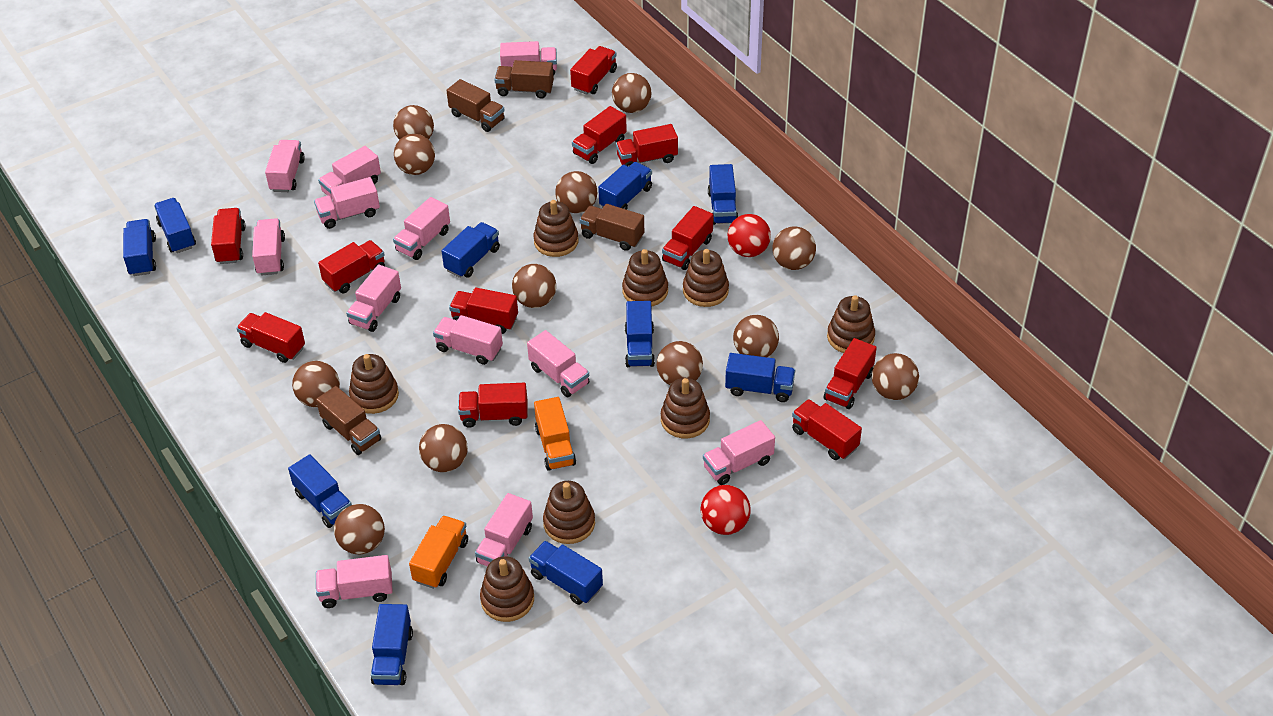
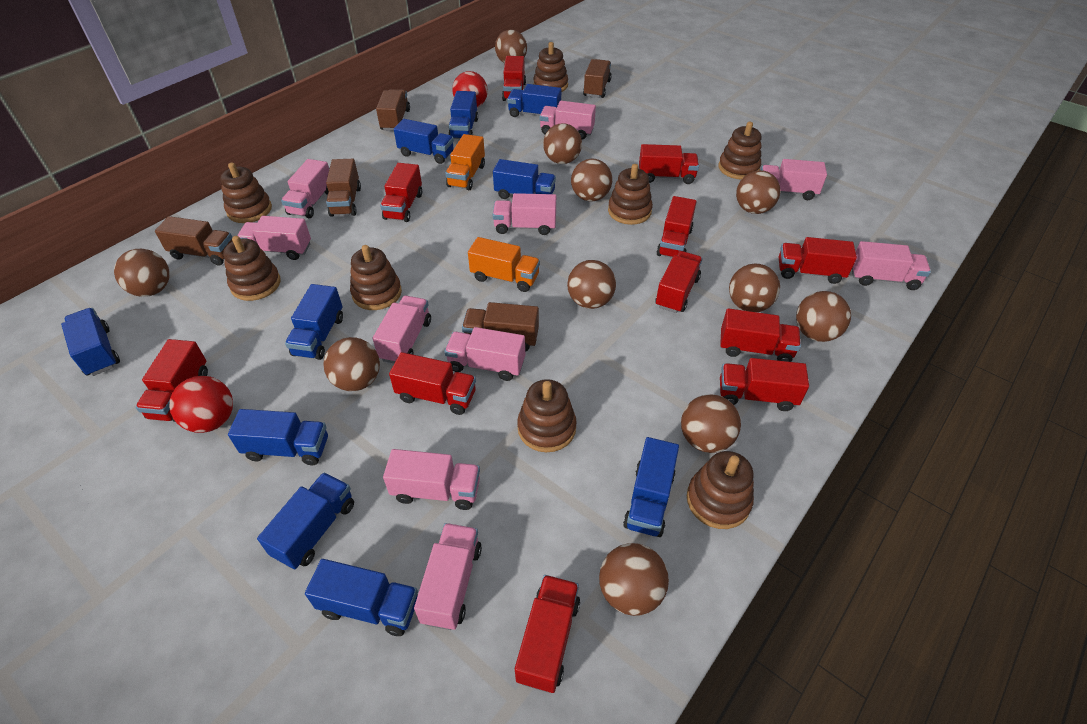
brown ball: 12 -> 11
brown truck: 4 -> 5
pink truck: 12 -> 10

